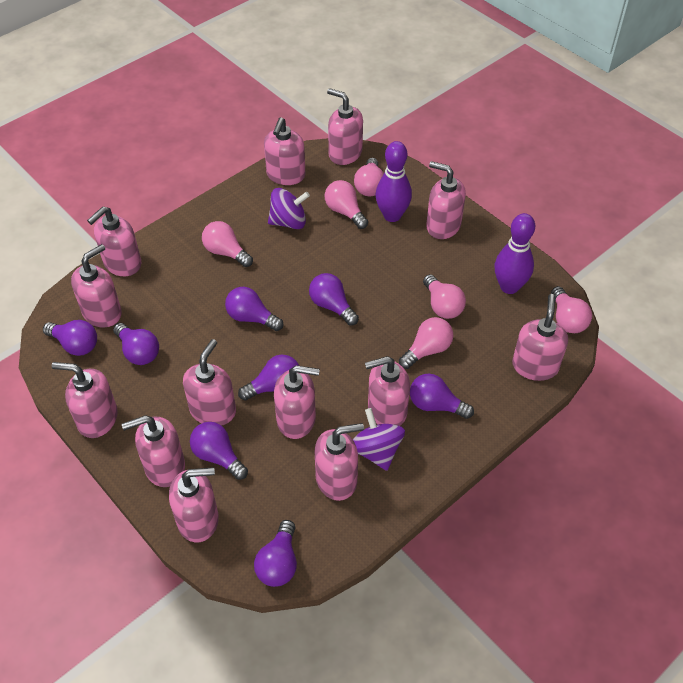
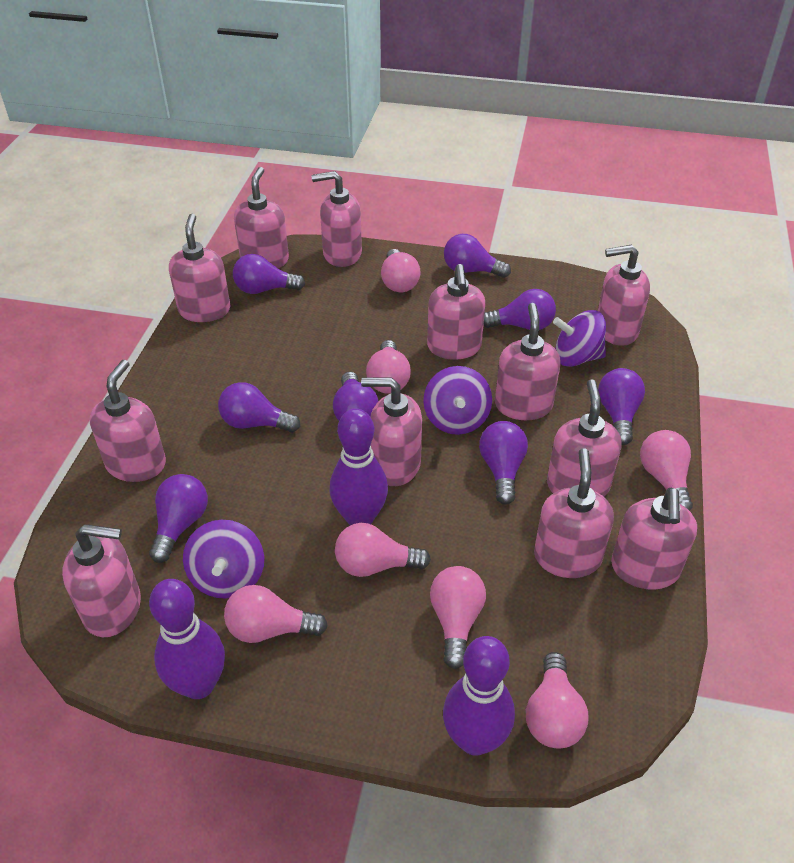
pink light bulb: 6 -> 7
pink soap dispenser: 13 -> 12
purple bowling pin: 2 -> 3
purple spinning top: 2 -> 3

